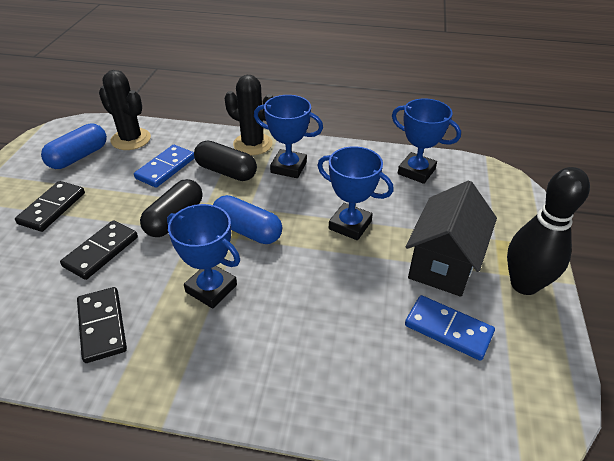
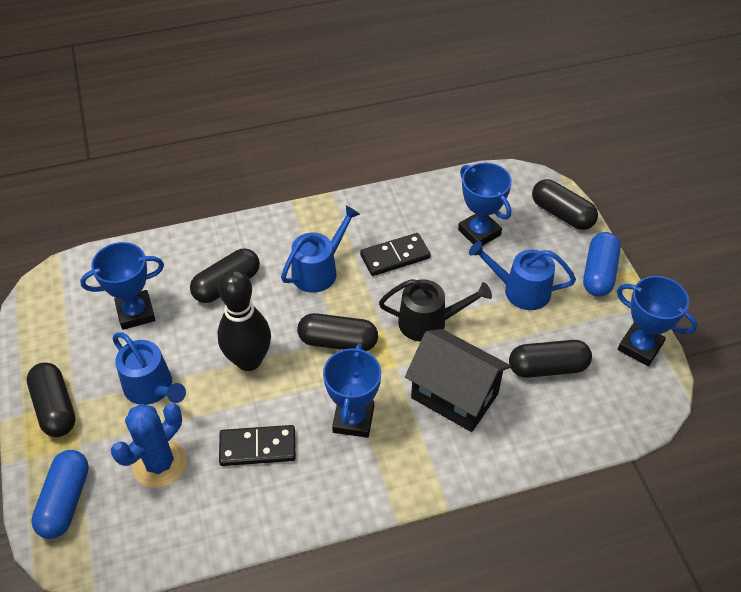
black cactus: 2 -> 0
black capsule: 2 -> 5
black domino: 3 -> 2
black watering can: 0 -> 1
blue cactus: 0 -> 1
blue domino: 2 -> 0
blue watering can: 0 -> 3

